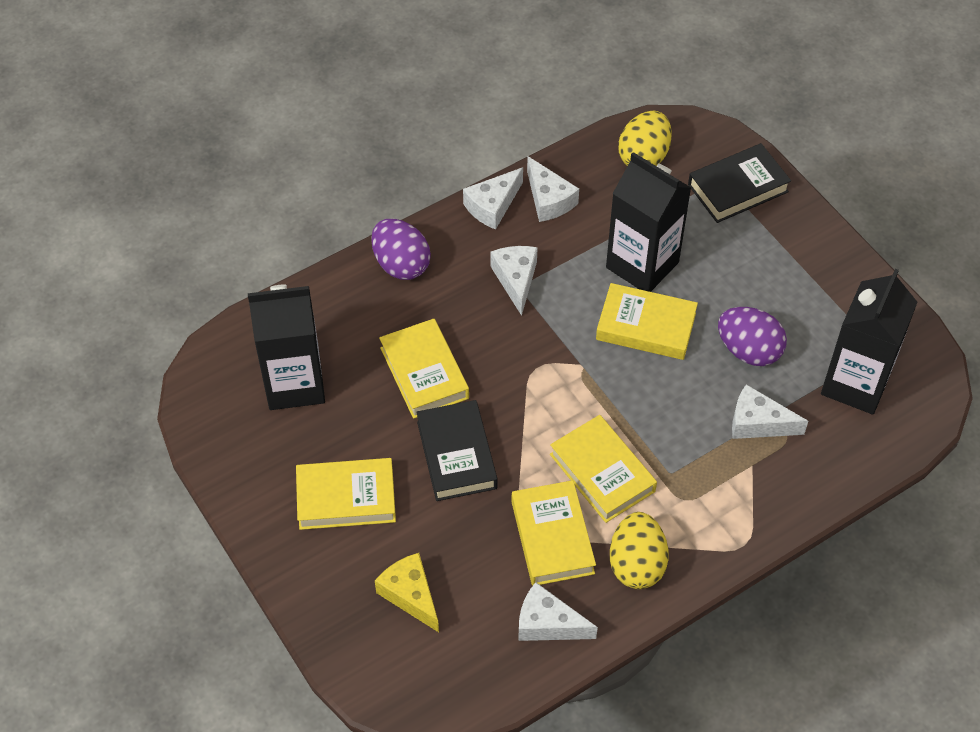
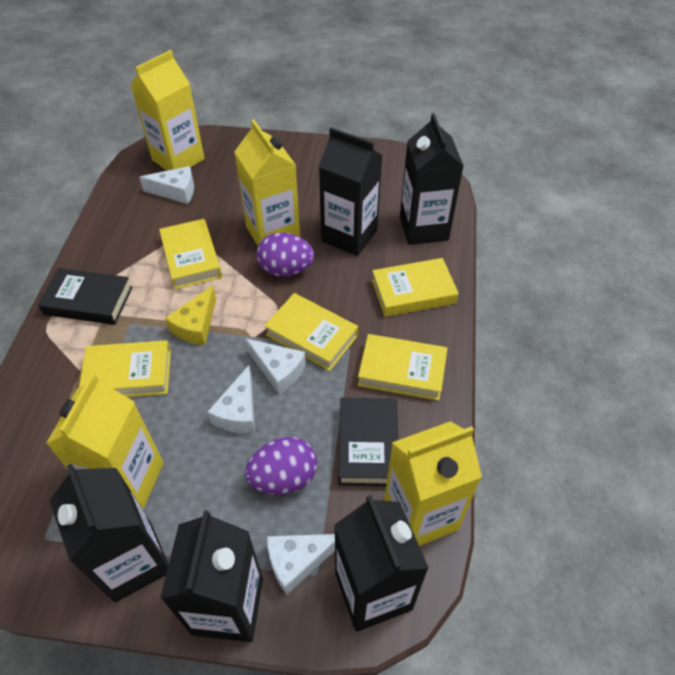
black carton: 3 -> 5
white cheese: 5 -> 4
yellow carton: 0 -> 4
yellow egg: 2 -> 0

